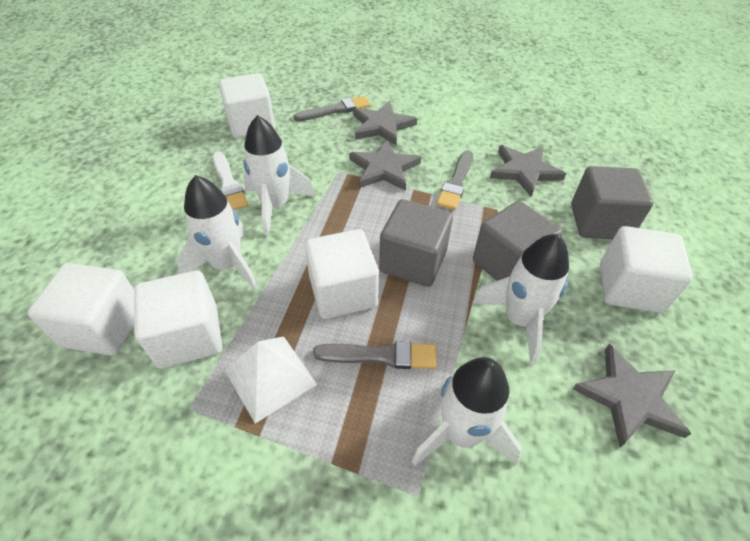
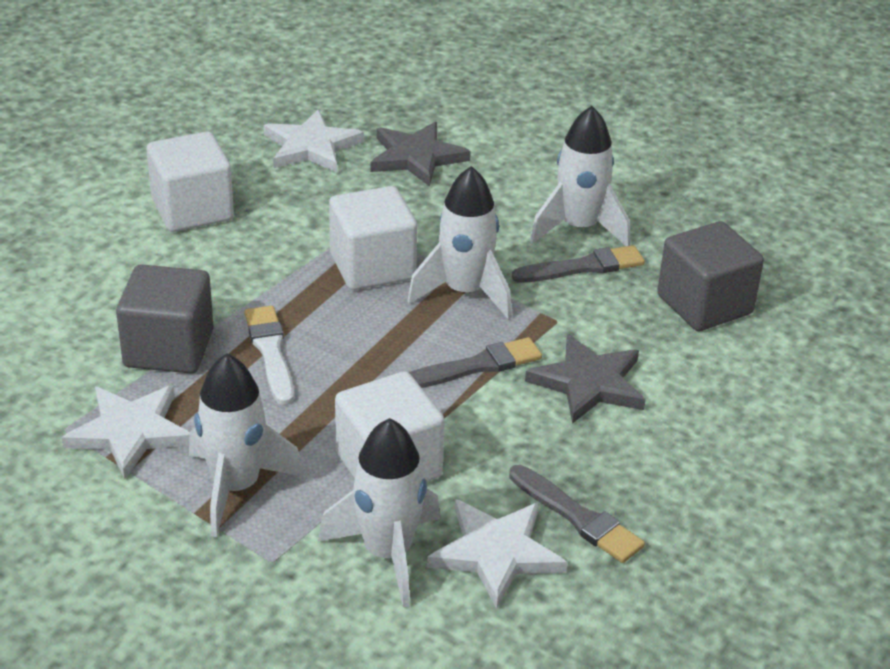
grey cube: 3 -> 2
grey star: 4 -> 2
white cube: 5 -> 3
white pyramid: 1 -> 0
white star: 0 -> 3

